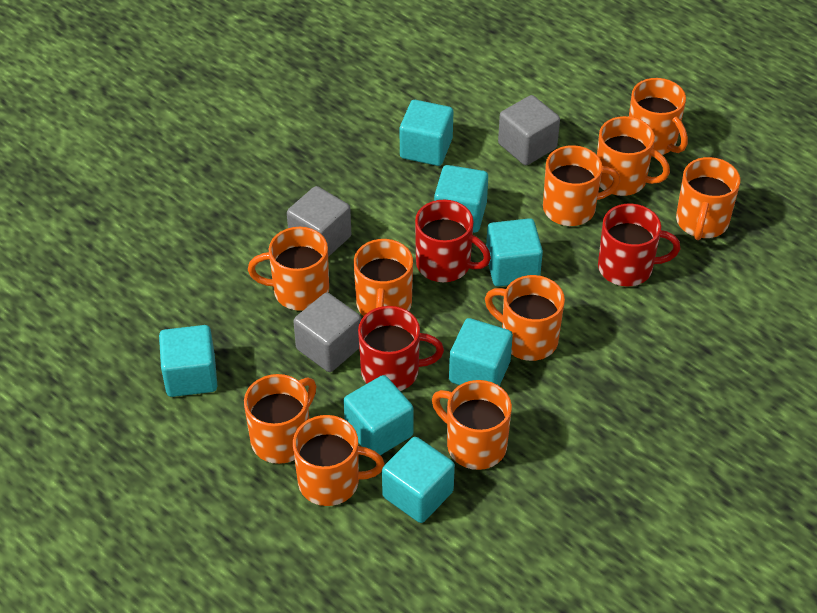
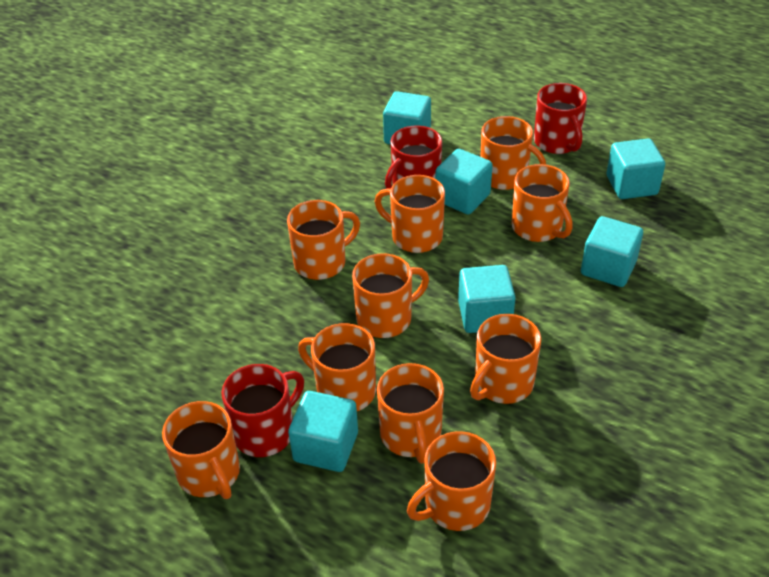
grey cube: 3 -> 0
turquoise cube: 7 -> 6

